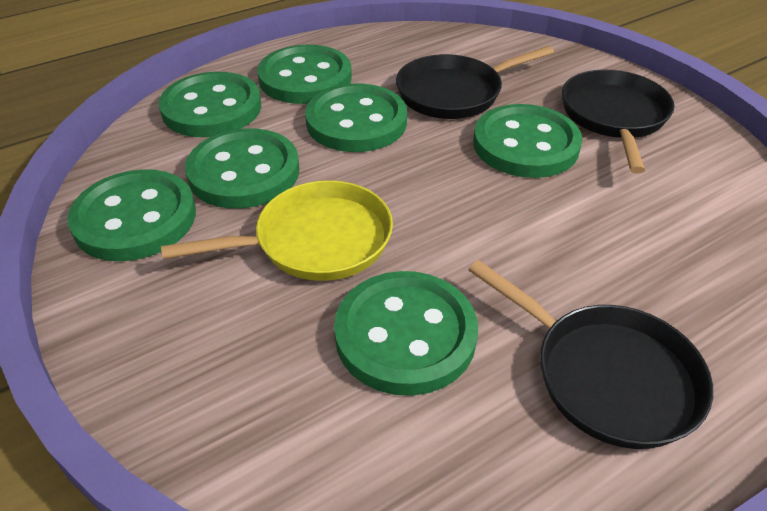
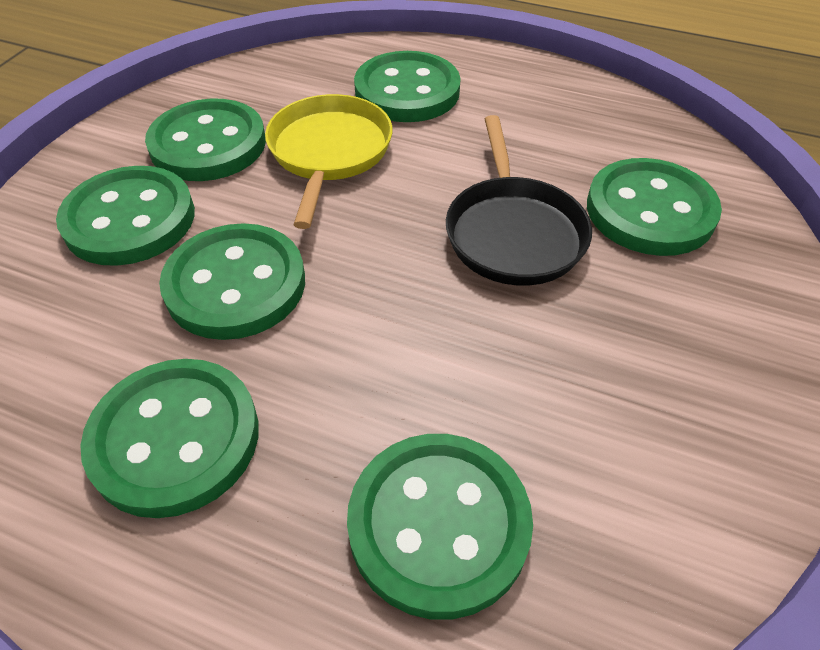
black pan: 3 -> 1

